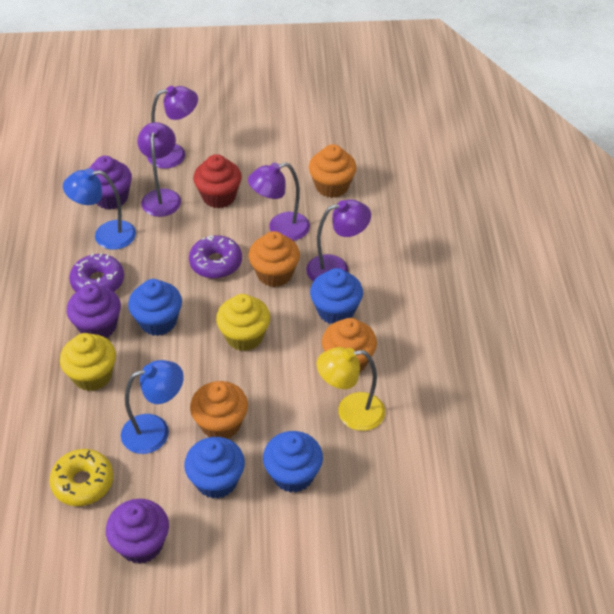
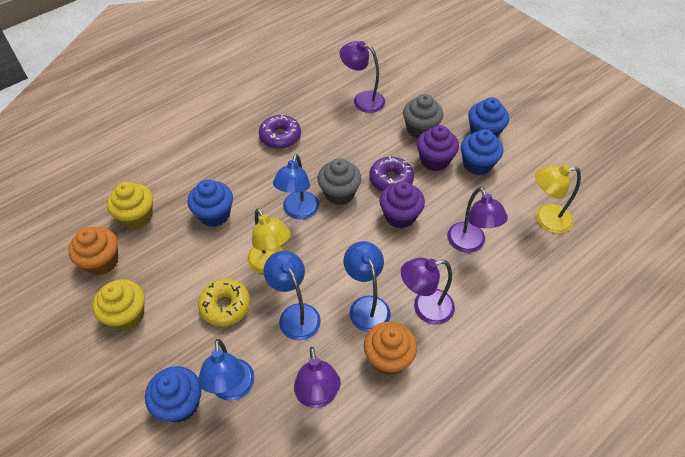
blue lamp: 2 -> 4
grey cupcake: 0 -> 2
orange cupcake: 4 -> 2
purple cupcake: 3 -> 2
red cupcake: 1 -> 0
yellow lamp: 1 -> 2

